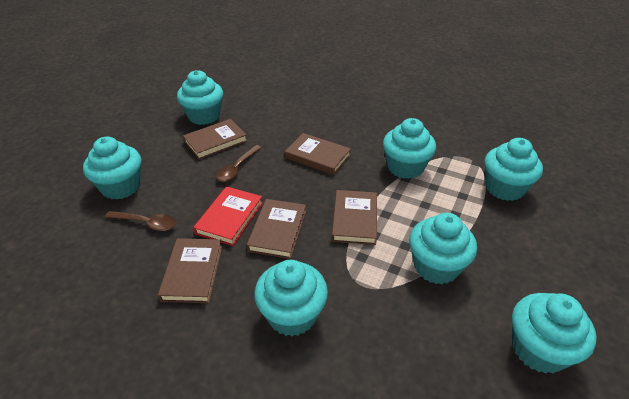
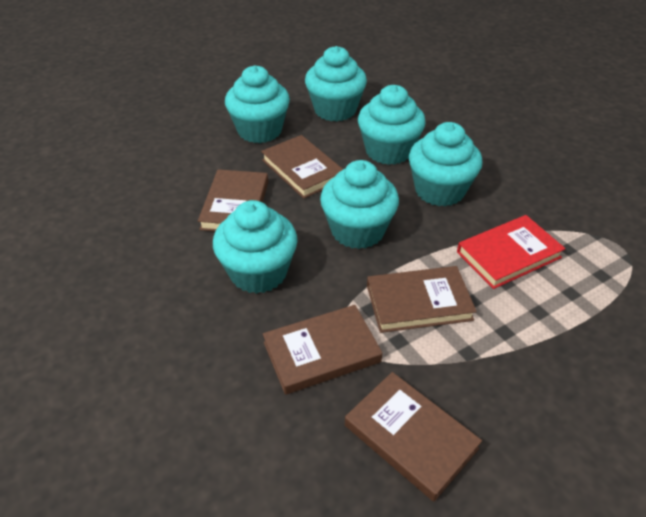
brown spoon: 2 -> 0
turquoise cupcake: 7 -> 6

